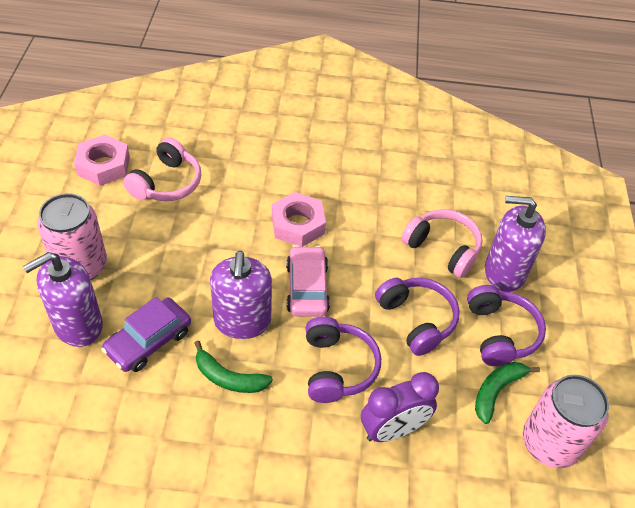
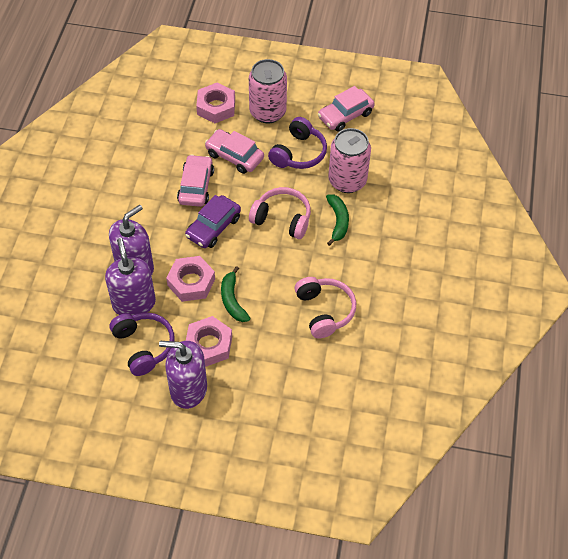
pink car: 1 -> 3
pink nut: 2 -> 3
purple clock: 1 -> 0
purple headphones: 3 -> 2

